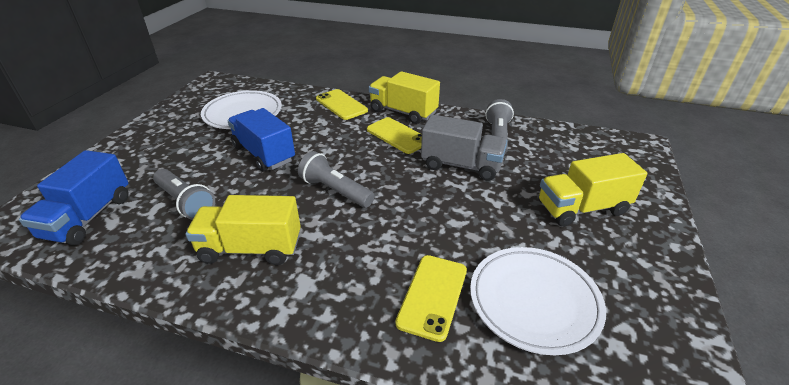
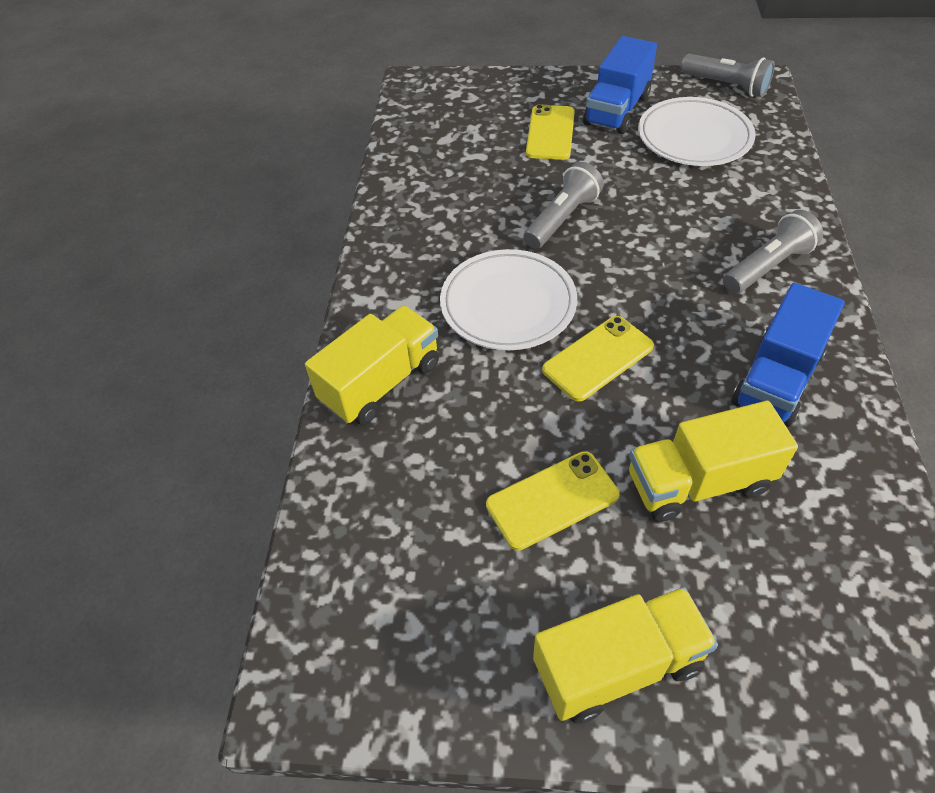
grey truck: 1 -> 0

